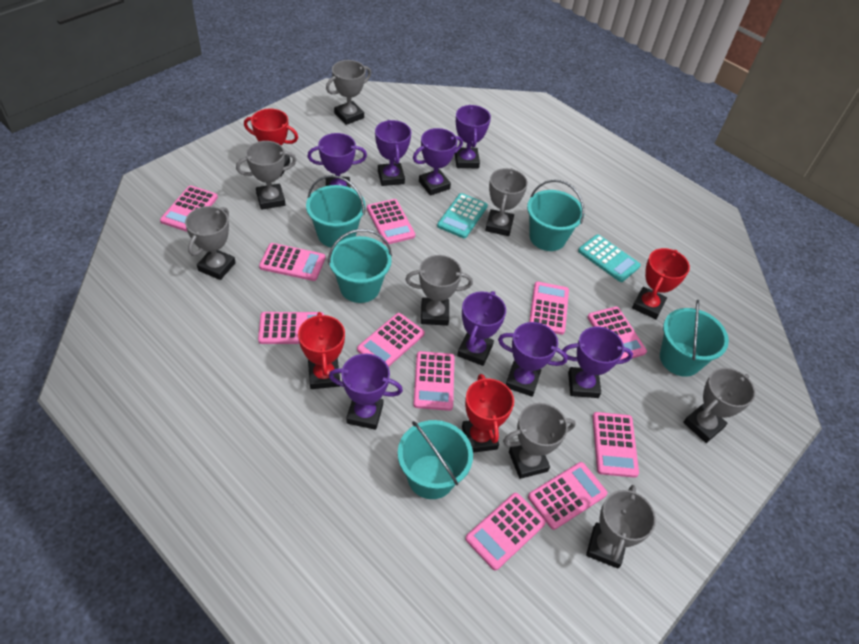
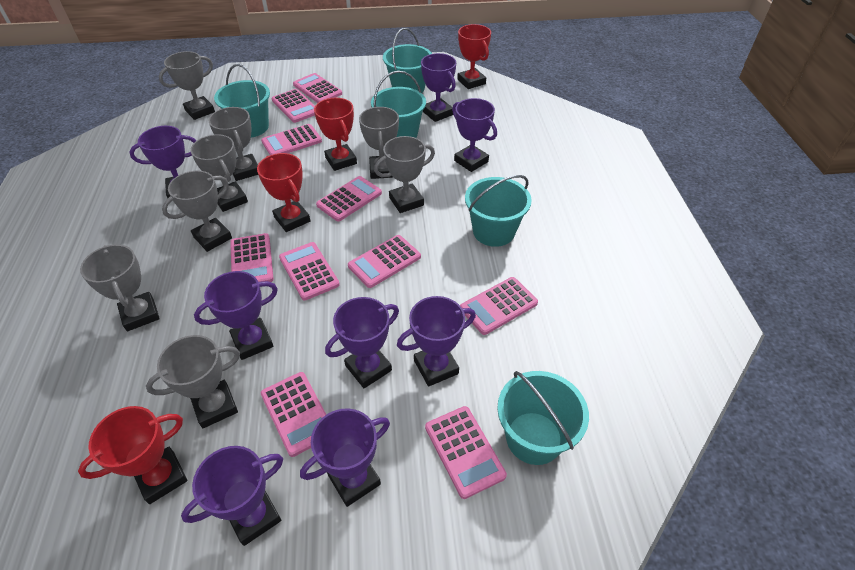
pink calculator: 11 -> 10
turquoise calculator: 2 -> 0

